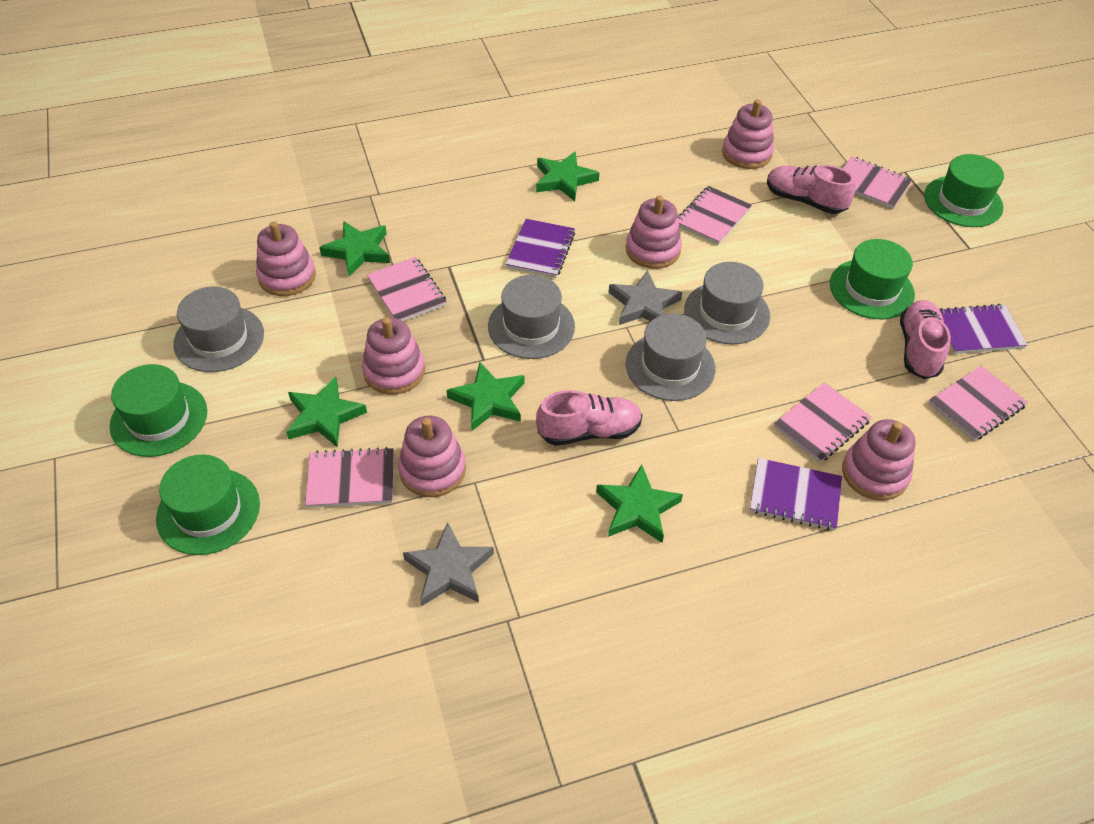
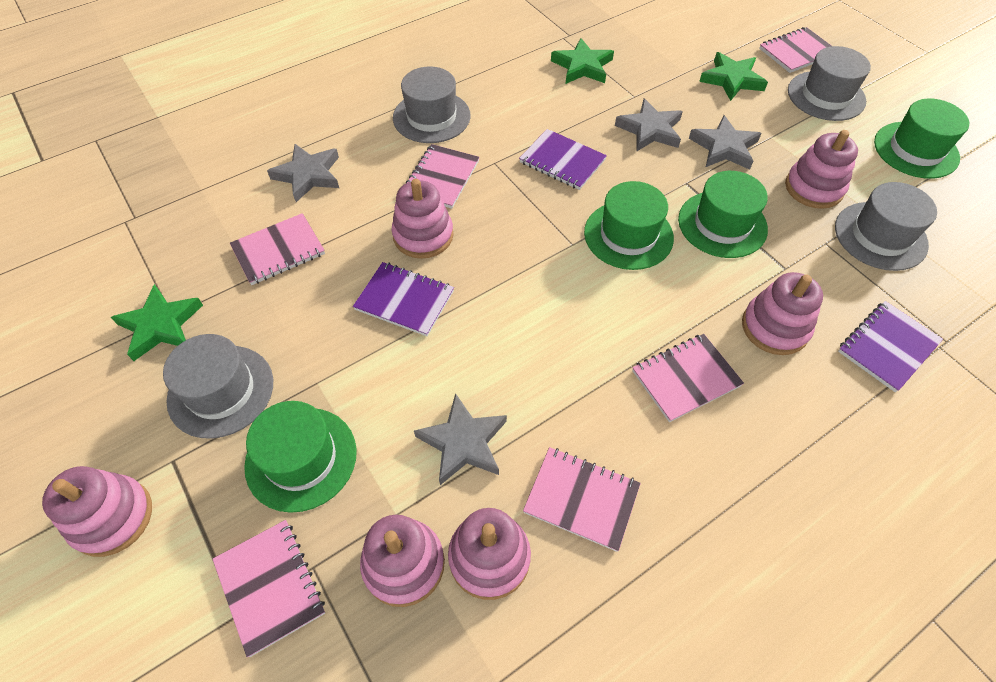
green star: 5 -> 3
grey star: 2 -> 4
pink shoe: 3 -> 0

